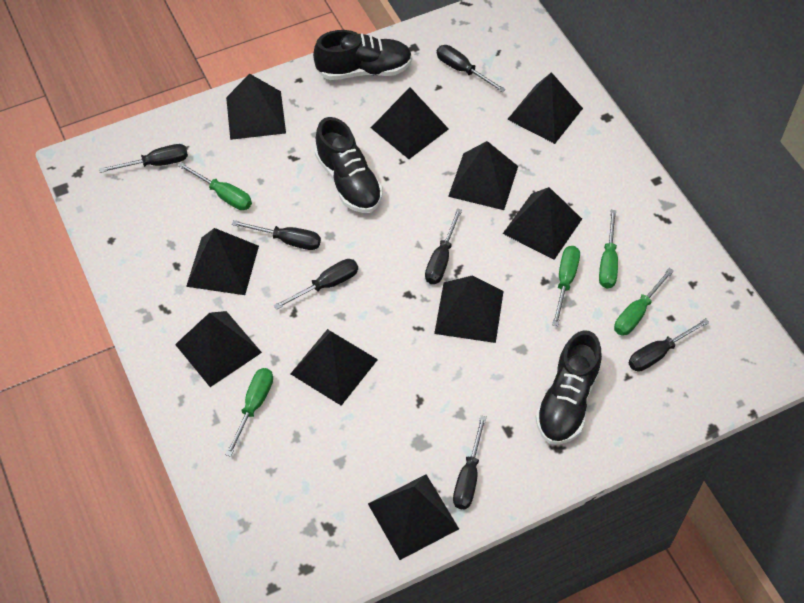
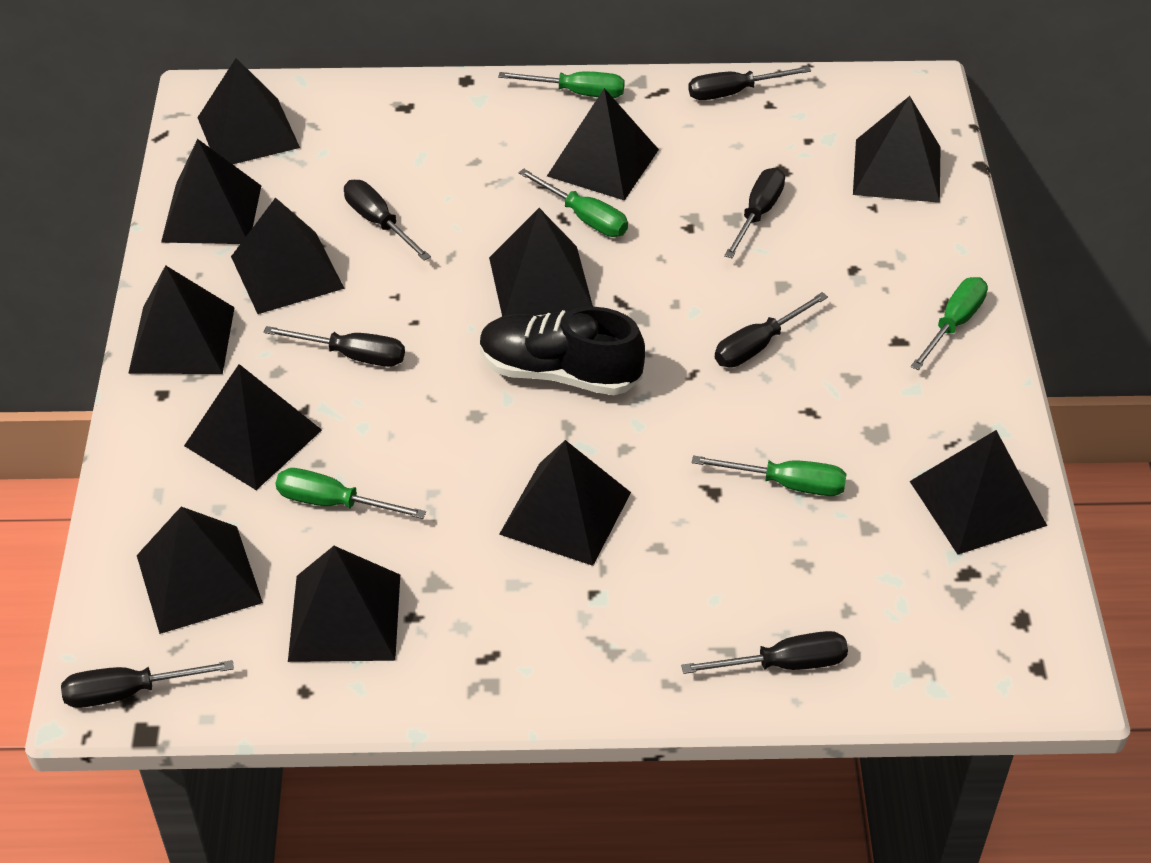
black pyramid: 10 -> 12
black shoe: 3 -> 1

